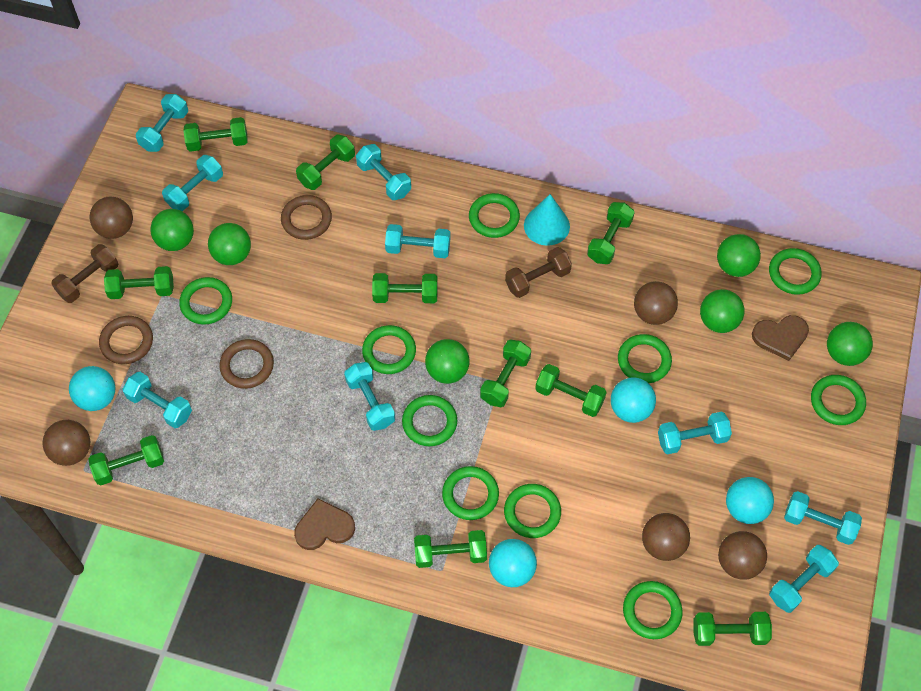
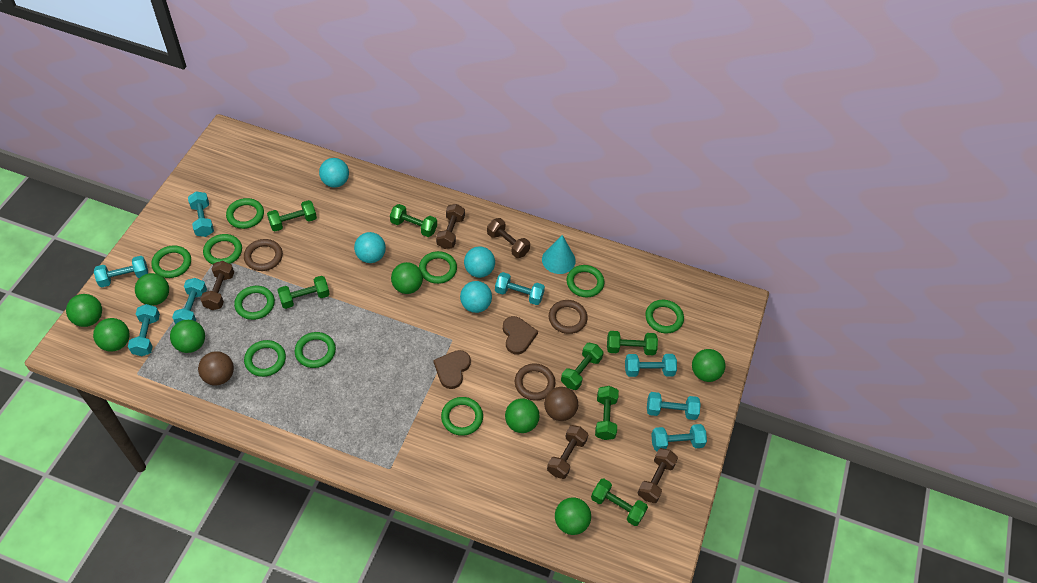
brown ball: 5 -> 2
brown dumbbell: 2 -> 5
green ball: 6 -> 8
green dumbbell: 10 -> 7
turquoise dumbbell: 9 -> 8

